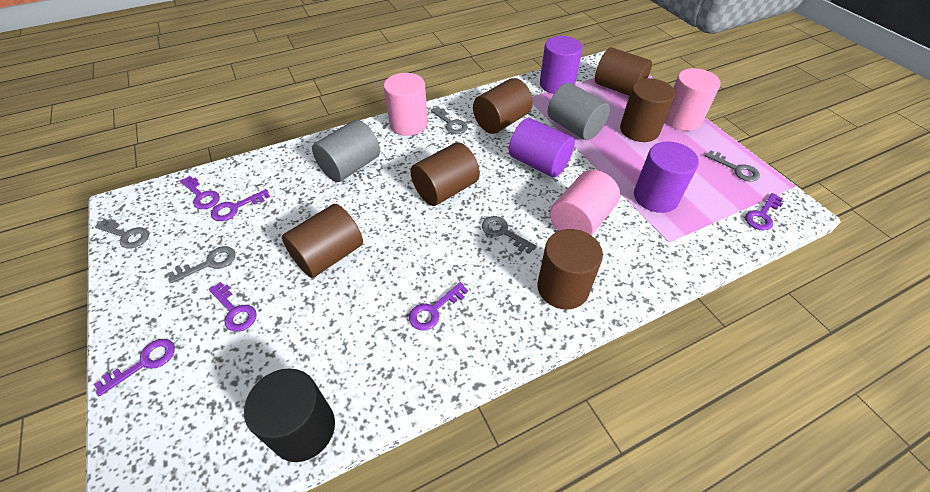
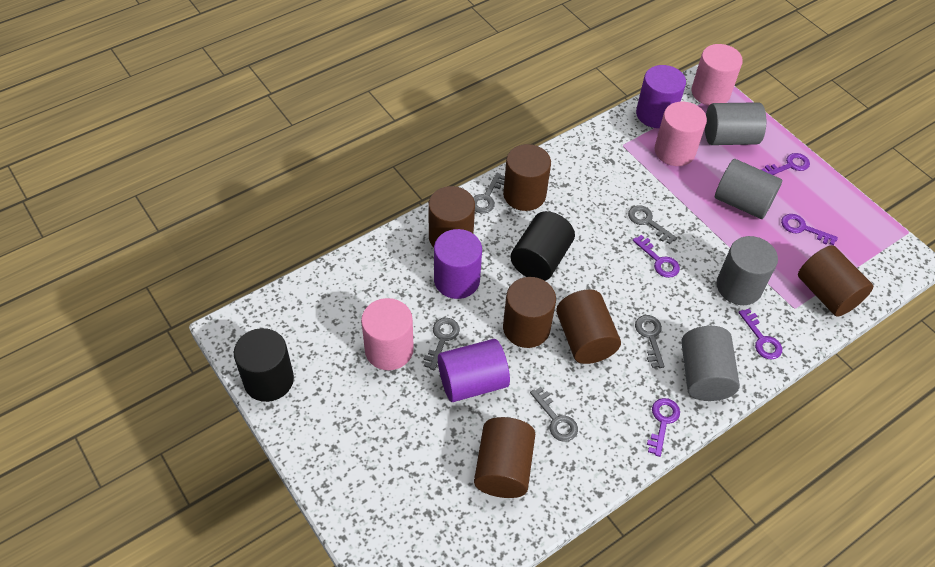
black cylinder: 1 -> 2
grey cylinder: 2 -> 4
purple key: 6 -> 5

